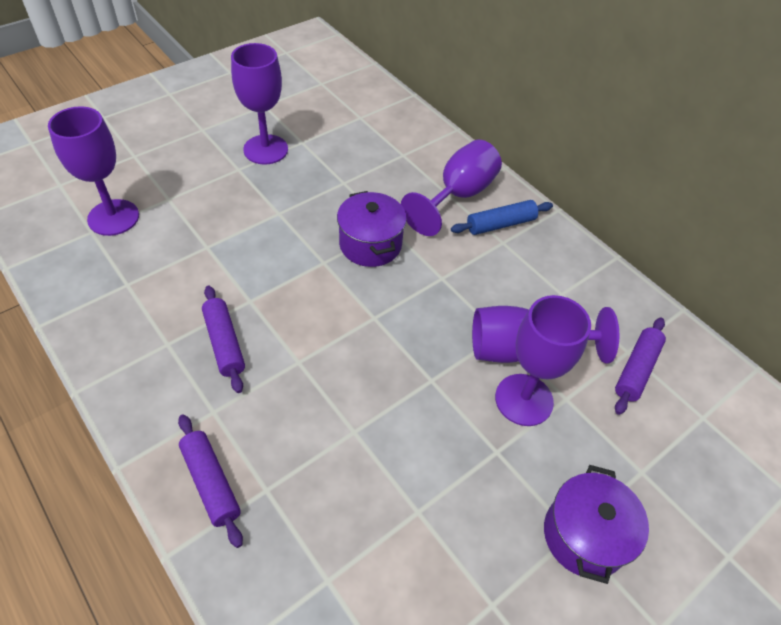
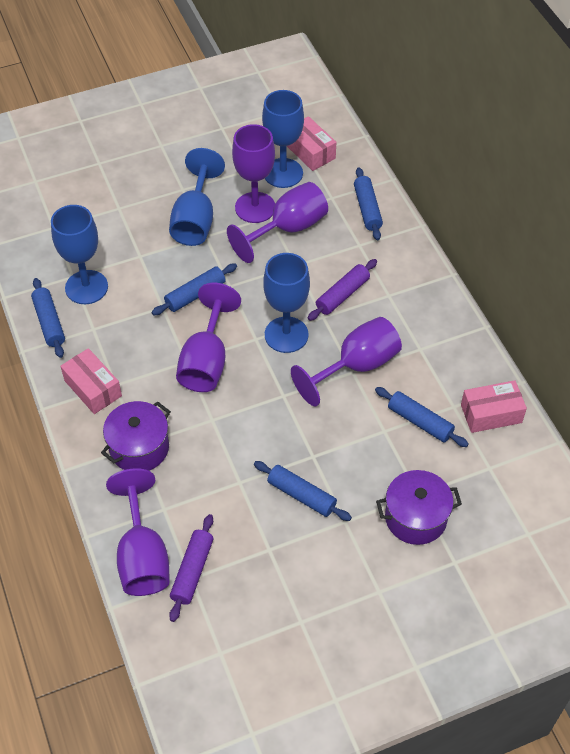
blue goblet: 0 -> 4
blue rolling pin: 1 -> 5
pink box: 0 -> 3
purple rolling pin: 3 -> 2

